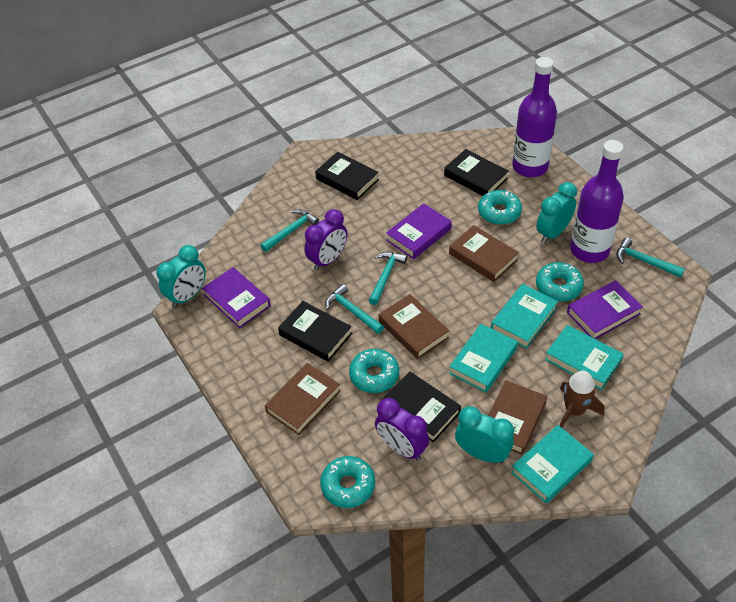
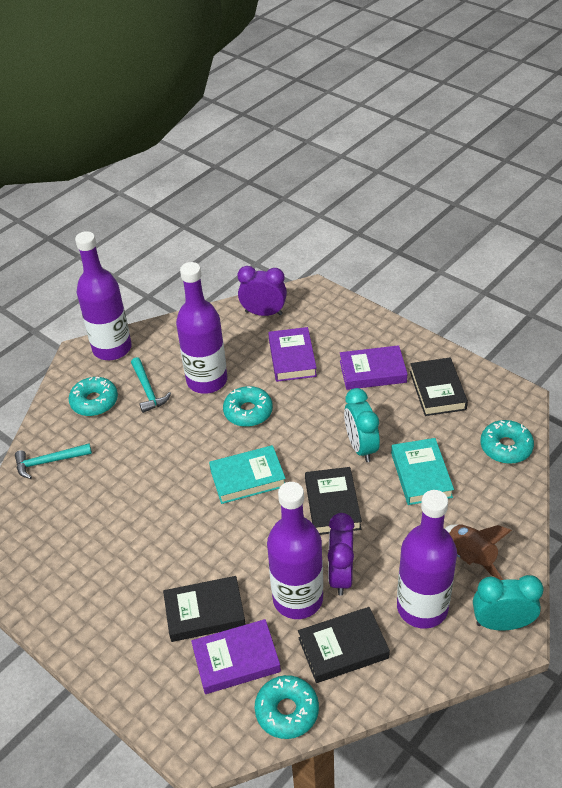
brown book: 4 -> 0
purple bottle: 2 -> 4
turquoise book: 4 -> 2
turquoise clock: 3 -> 2
turquoise hammer: 4 -> 2

